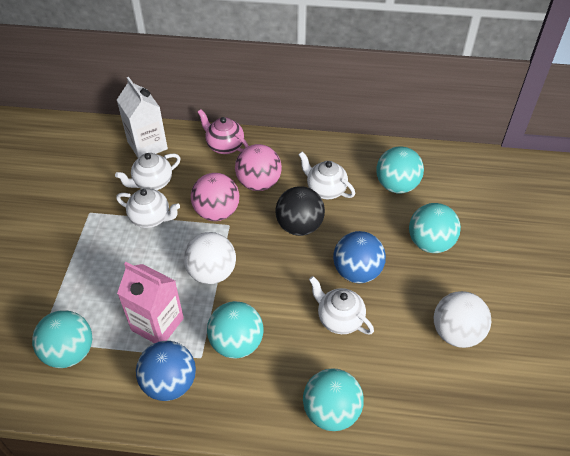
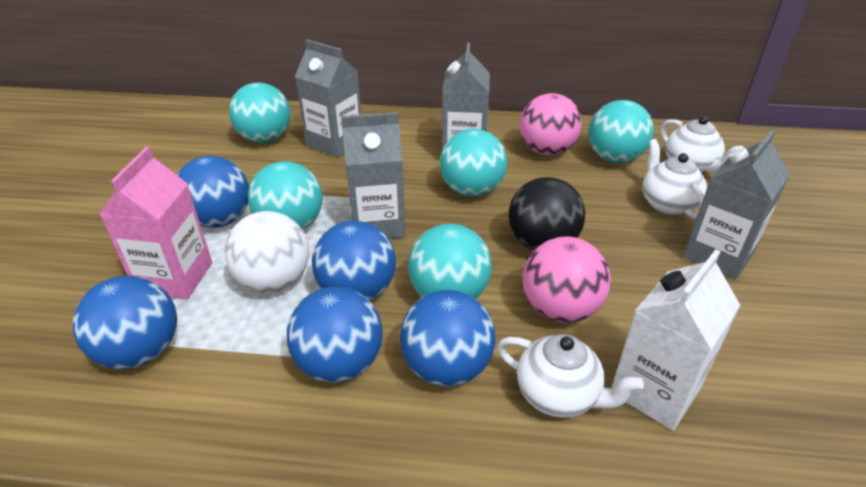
blue ball: 2 -> 5
grey carton: 0 -> 4
pink teapot: 1 -> 0
white ball: 2 -> 1
white teapot: 4 -> 3

